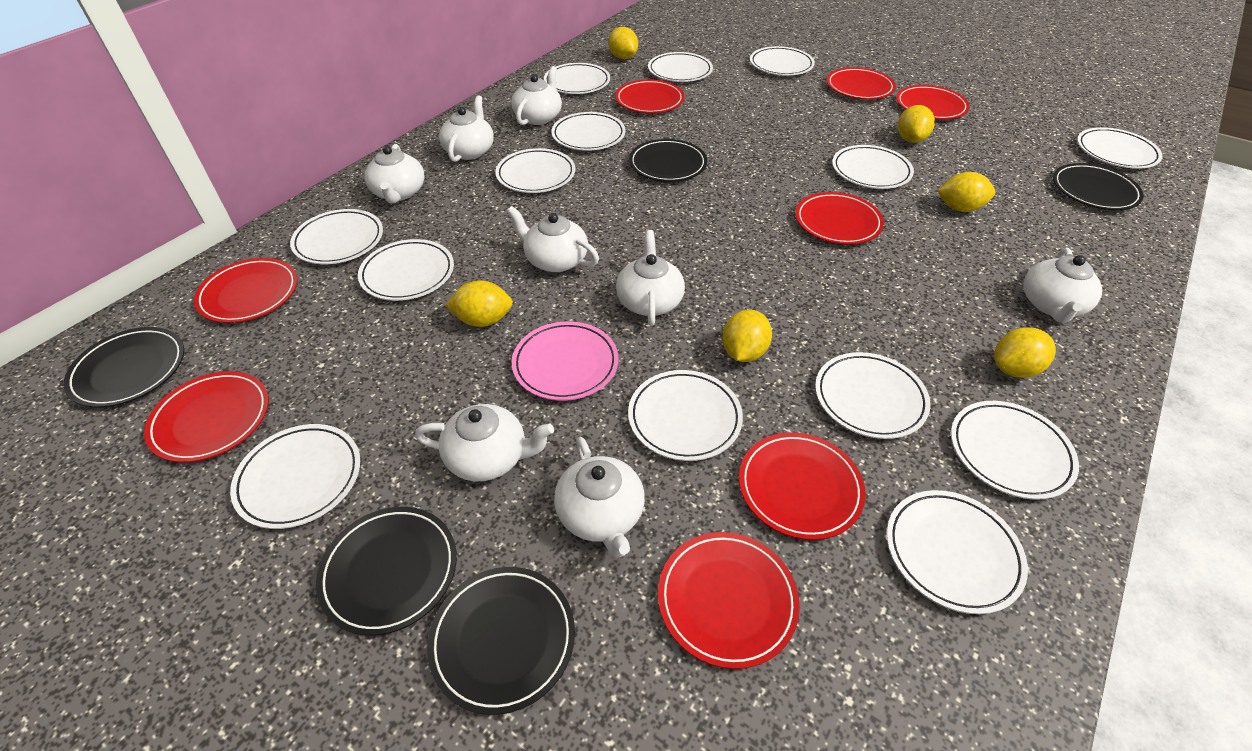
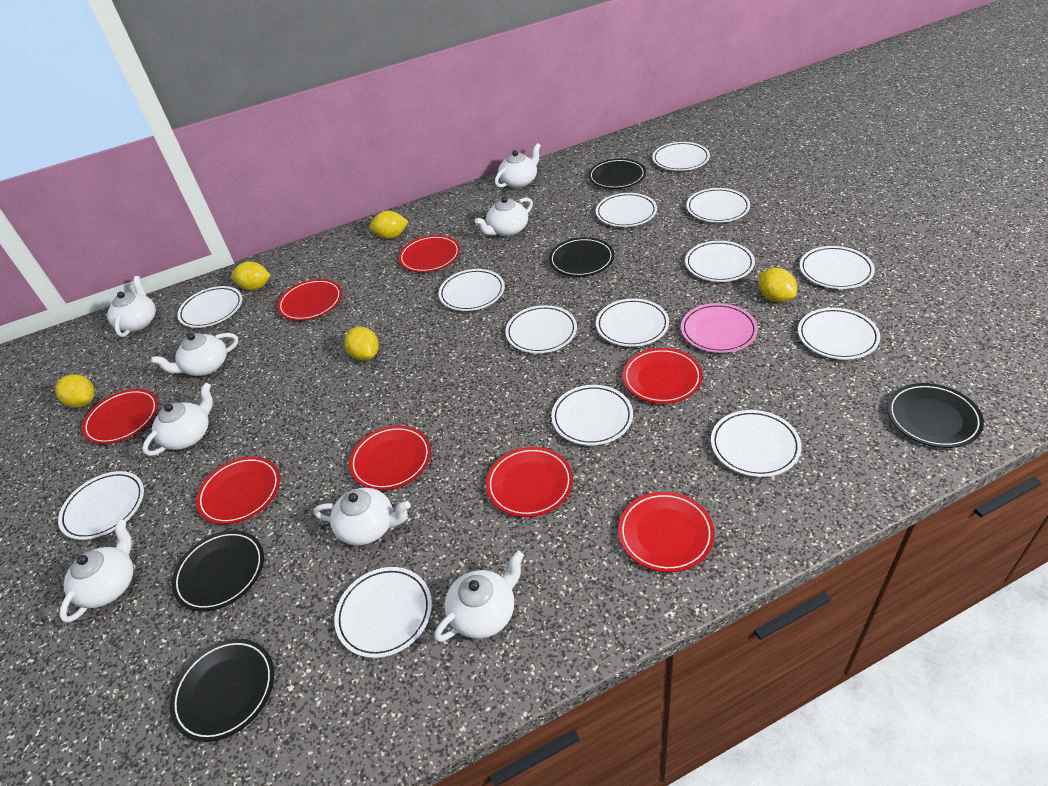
yellow lemon: 6 -> 5

